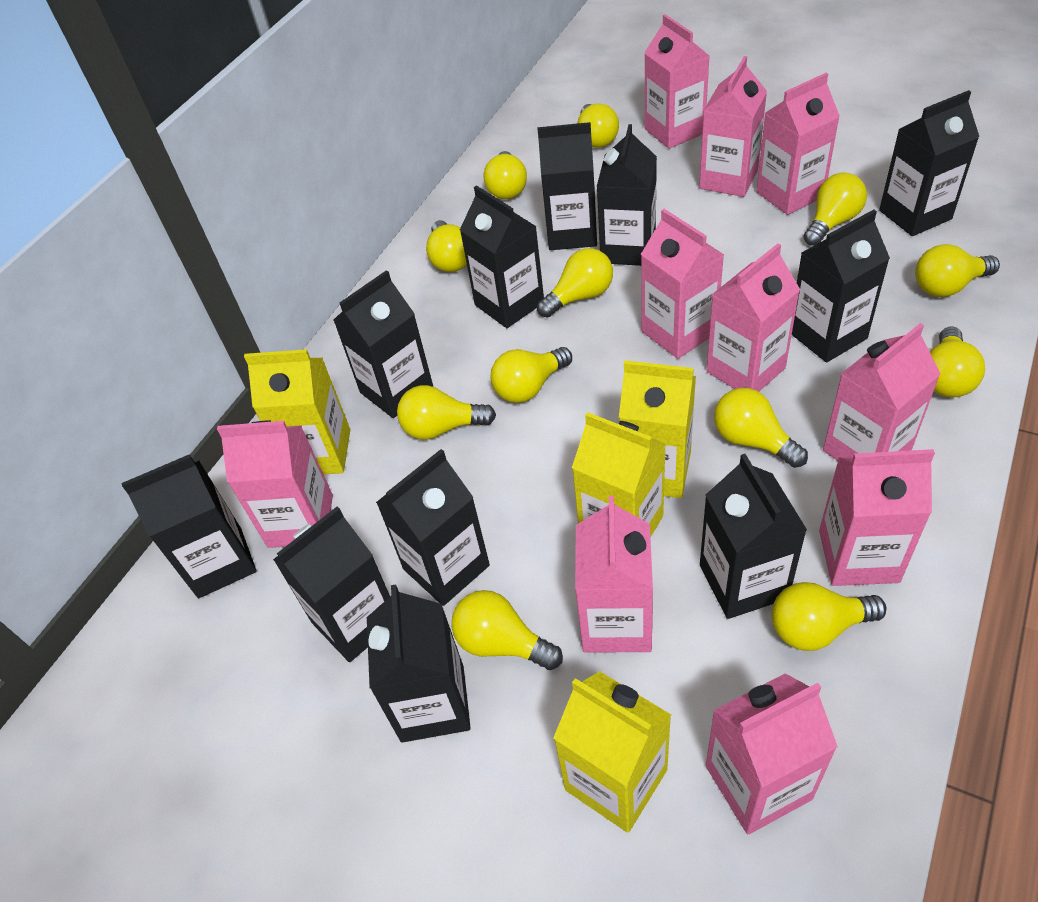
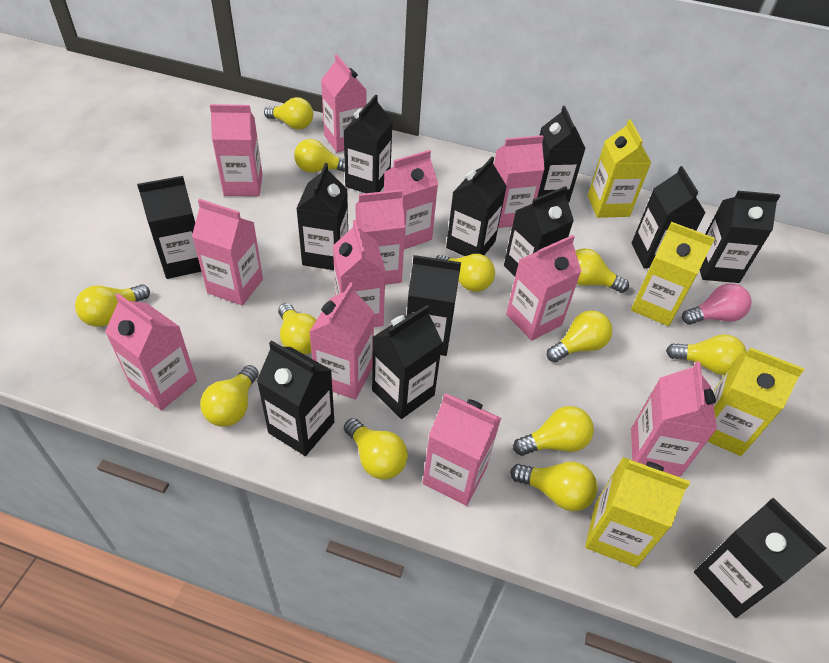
black carton: 11 -> 12
pink carton: 10 -> 12
pink light bulb: 0 -> 1

